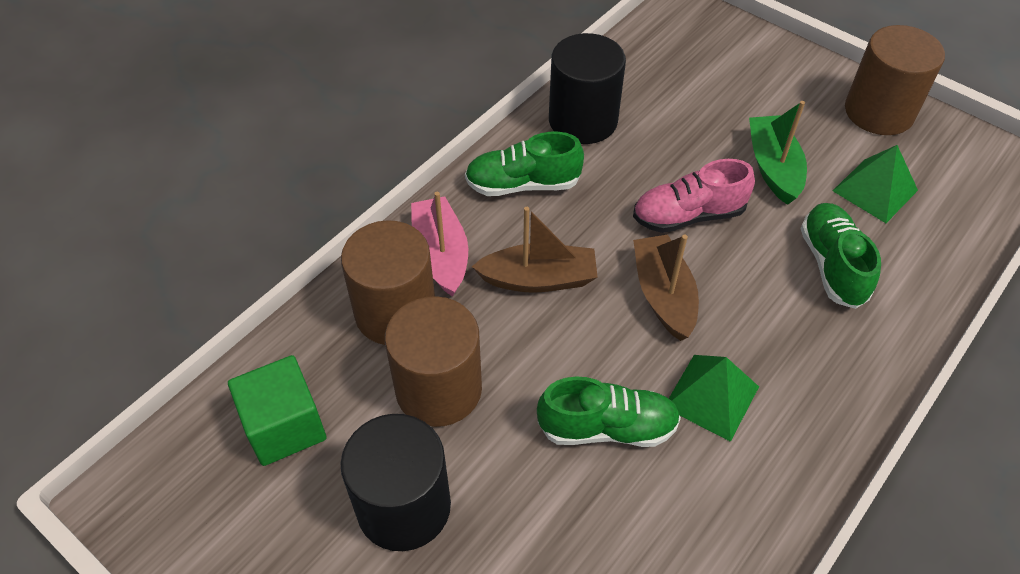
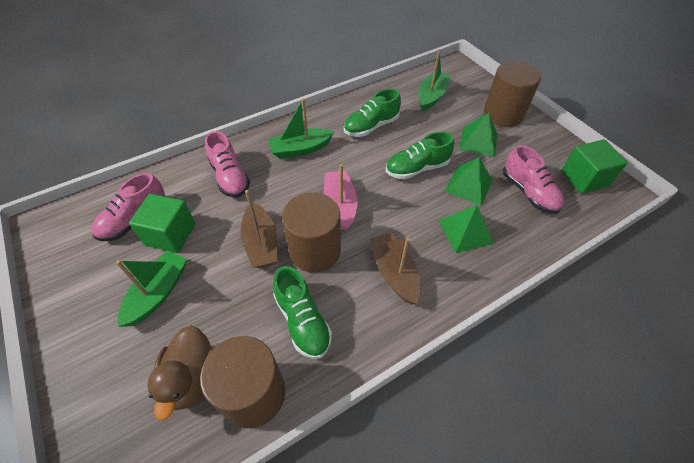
black cylinder: 2 -> 0
brown duck: 0 -> 1
green boat: 1 -> 3
green cube: 1 -> 2
green pyramid: 2 -> 3
pink shoe: 1 -> 3

